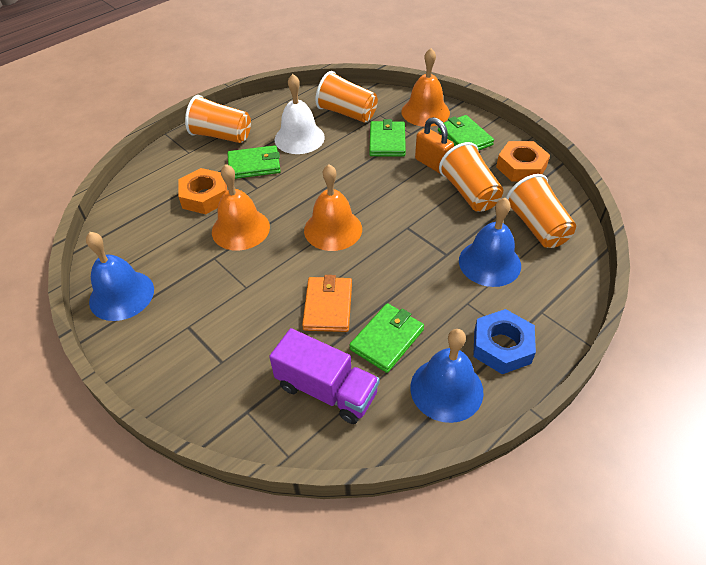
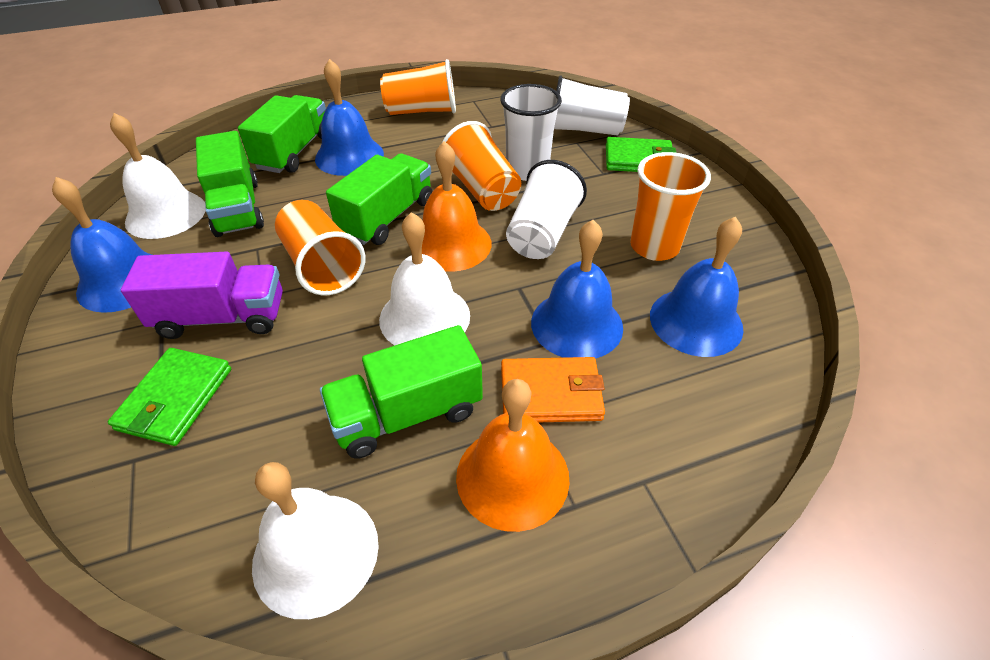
blue bell: 3 -> 4
blue nut: 1 -> 0
green truck: 0 -> 4
green wallet: 4 -> 2
orange bell: 3 -> 2
orange nut: 2 -> 0
orange padlock: 1 -> 0
white bell: 1 -> 3
white cup: 0 -> 3

